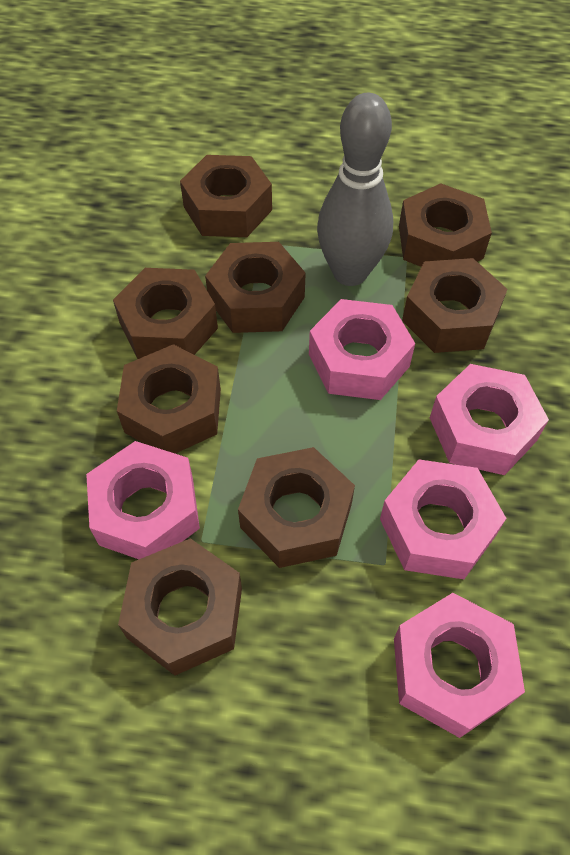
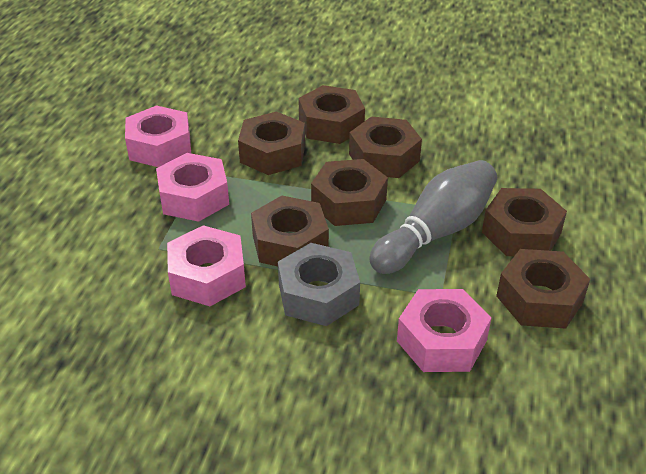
brown nut: 8 -> 7
grey nut: 0 -> 1
pink nut: 5 -> 4

